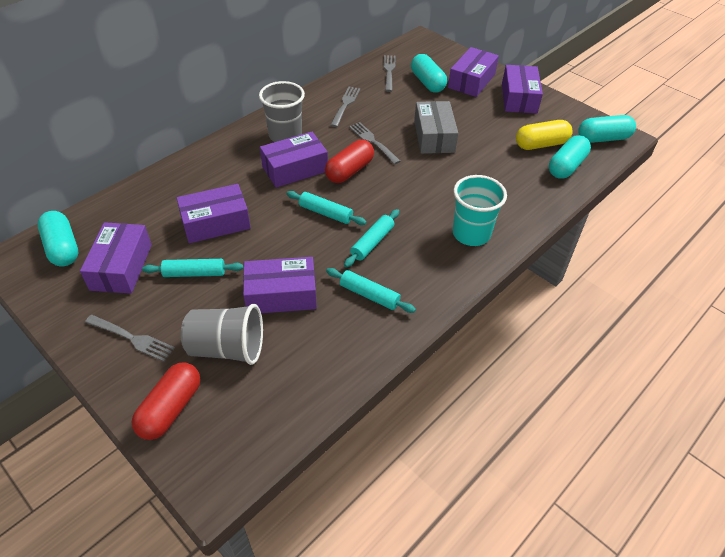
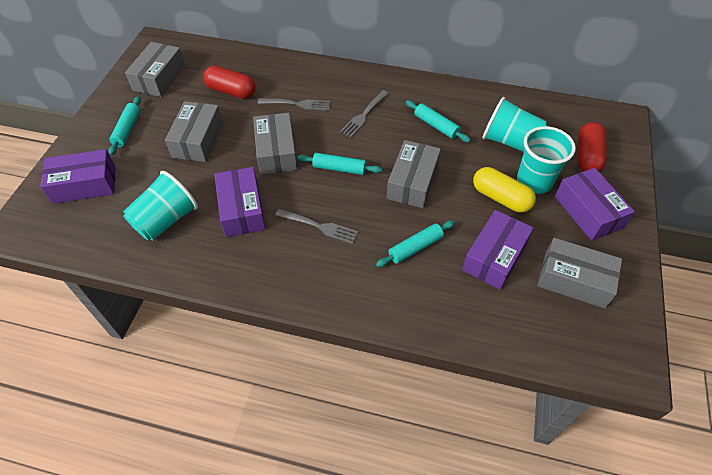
grey box: 1 -> 5
grey cup: 2 -> 0
grey fork: 4 -> 3
purple box: 6 -> 4
turquoise capsule: 4 -> 0
turquoise cup: 1 -> 3

